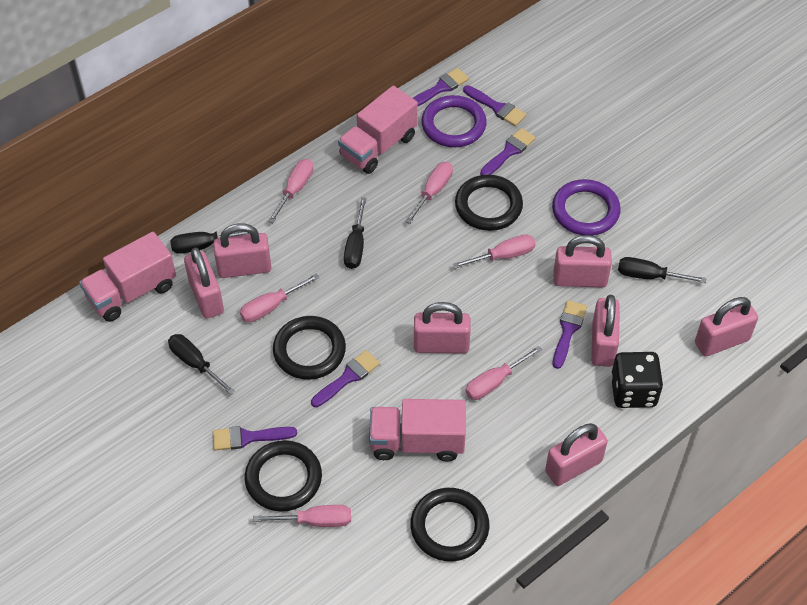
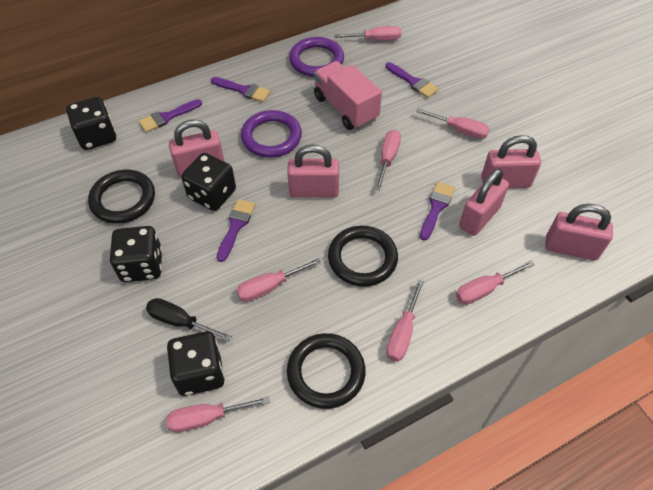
black dice: 1 -> 4
black ring: 4 -> 3
black screwdriver: 4 -> 1
pink padlock: 7 -> 5
pink screwdriver: 6 -> 7
pink truck: 3 -> 1
purple brush: 6 -> 5

